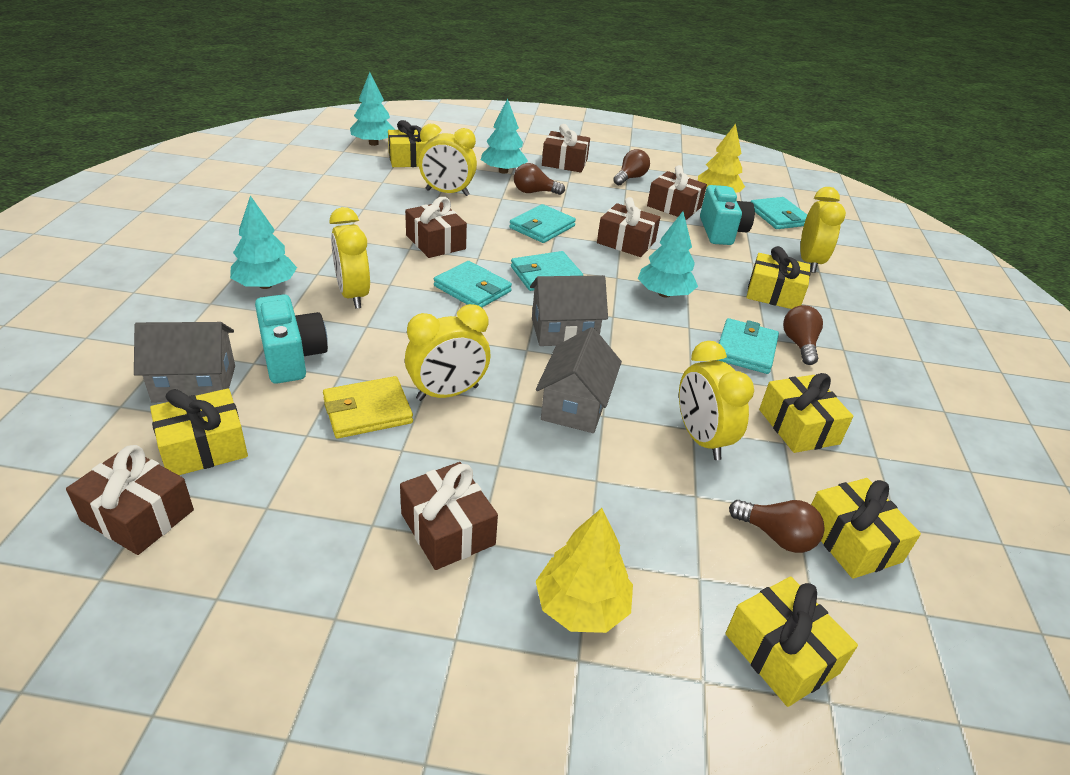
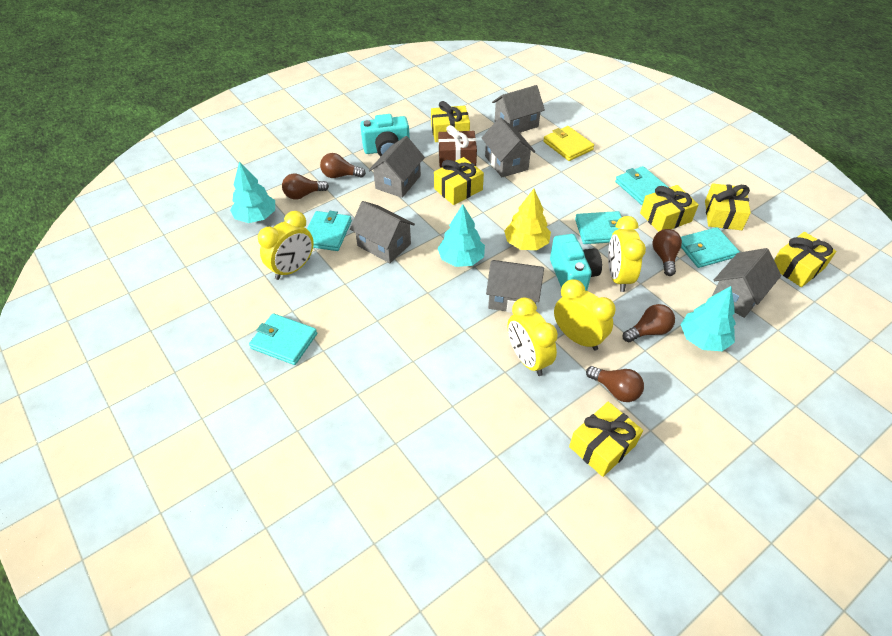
brown gift: 6 -> 1
brown light bulb: 4 -> 5
grey house: 3 -> 6
turquoise tree: 4 -> 3
yellow clock: 5 -> 4
yellow tree: 2 -> 1

